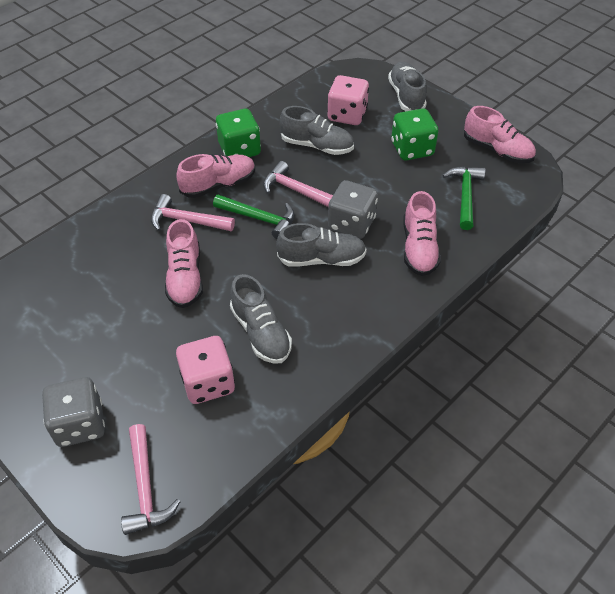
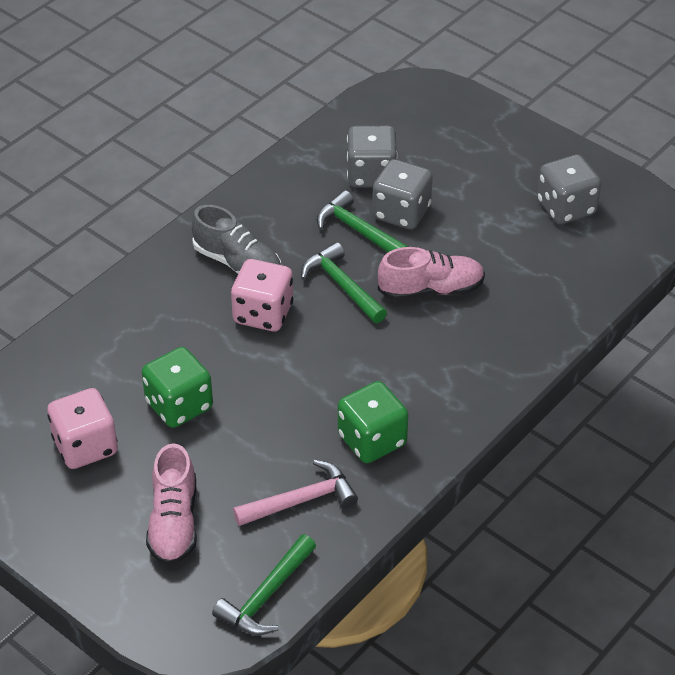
green hammer: 2 -> 3
grey dice: 2 -> 3
grey shoe: 4 -> 1
pink hammer: 3 -> 1
pink shoe: 4 -> 2

